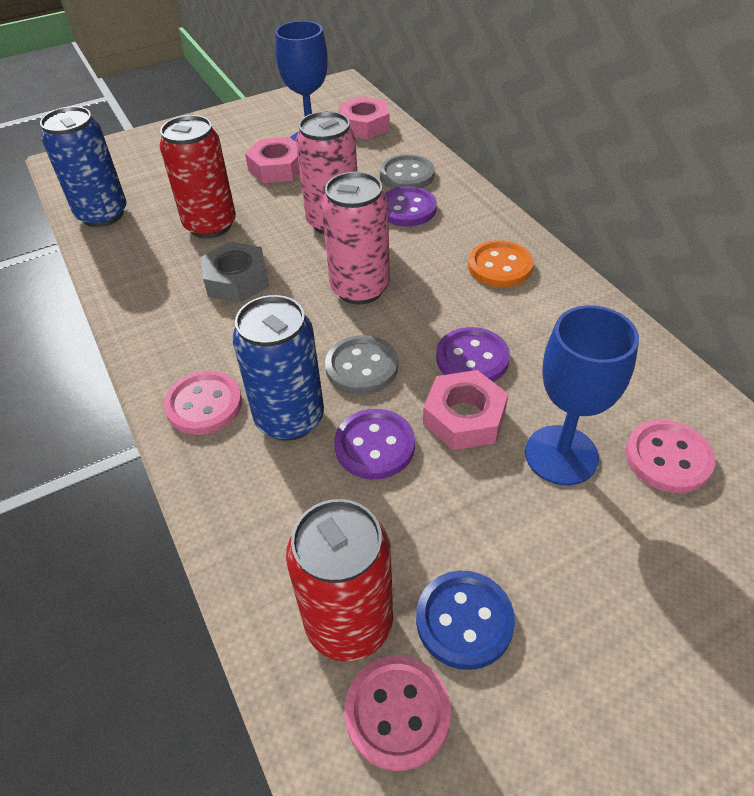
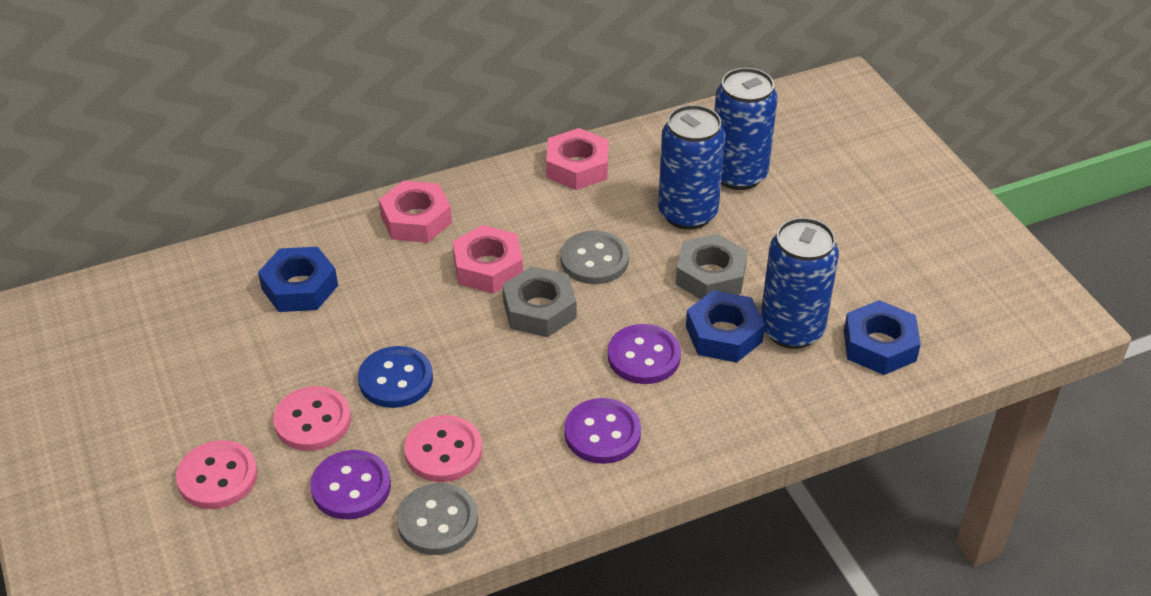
blue can: 2 -> 3
blue goblet: 2 -> 0
blue nut: 0 -> 3
grey nut: 1 -> 2
orange button: 1 -> 0
pink can: 2 -> 0
red can: 2 -> 0

